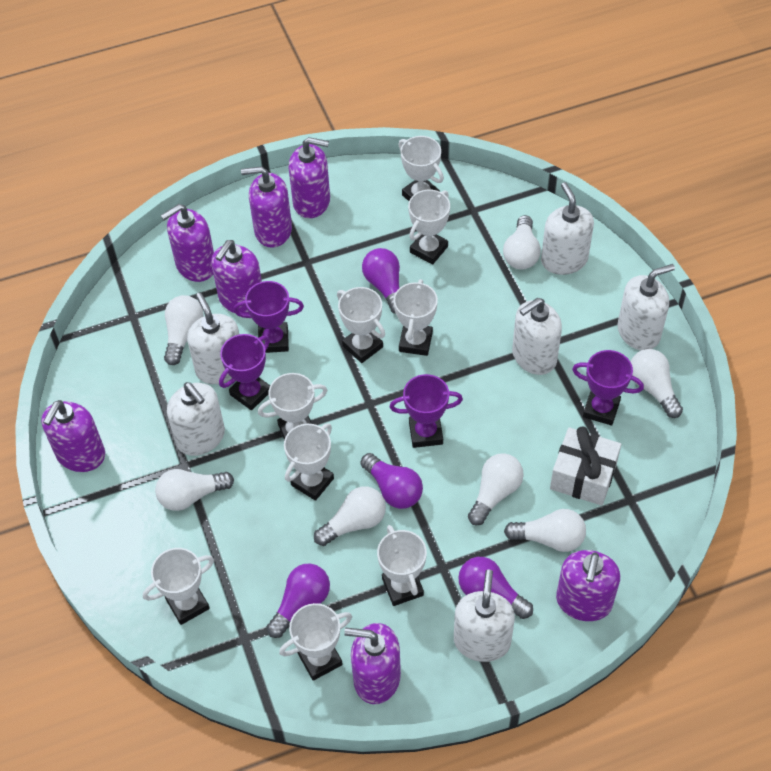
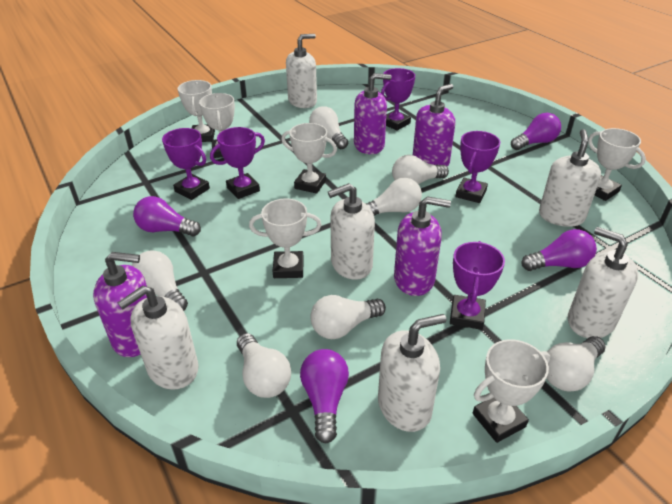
purple soap dispenser: 7 -> 4
purple trophy: 4 -> 5
white gift: 1 -> 0
white trophy: 9 -> 6

